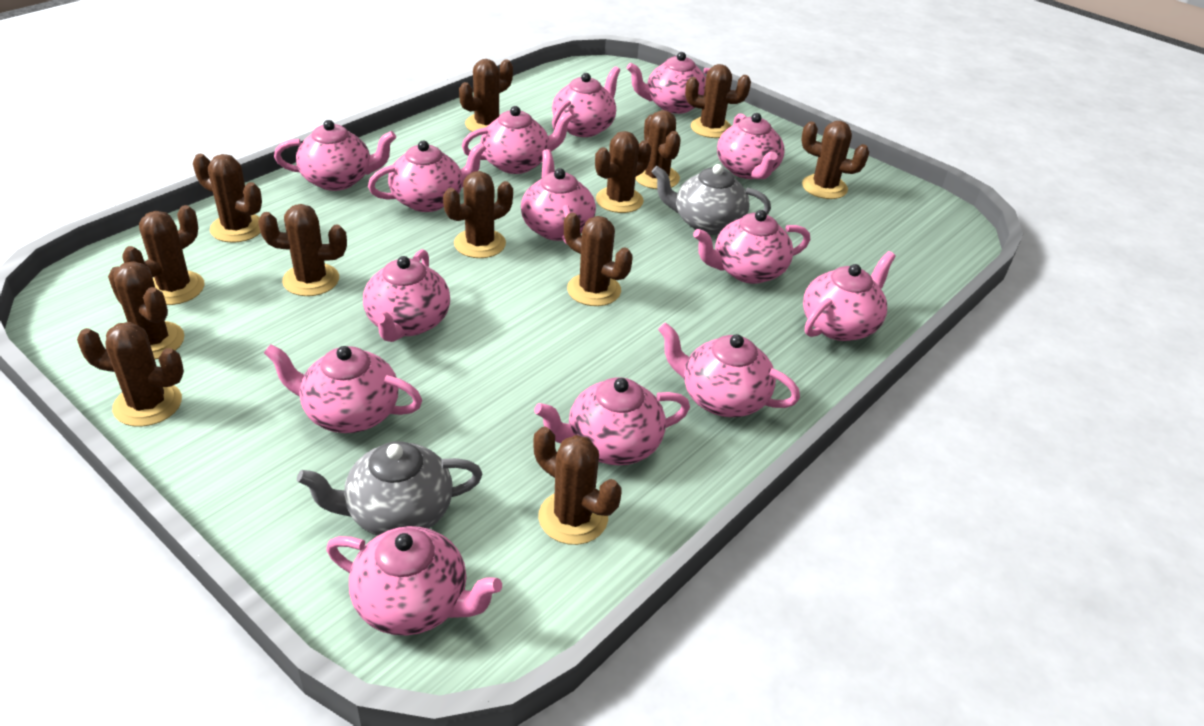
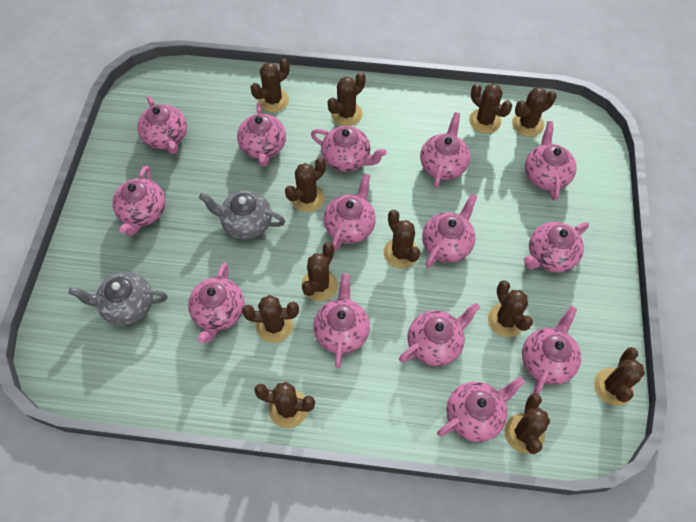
brown cactus: 13 -> 12

